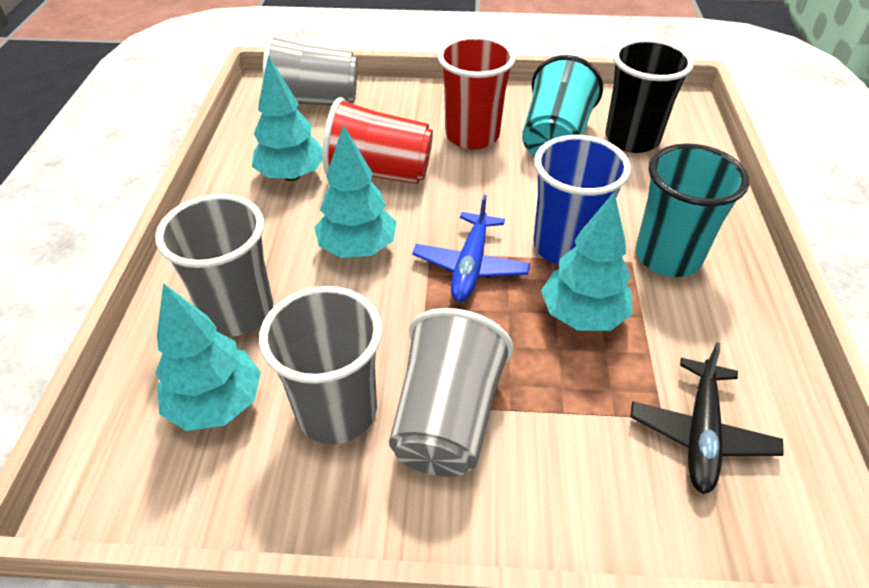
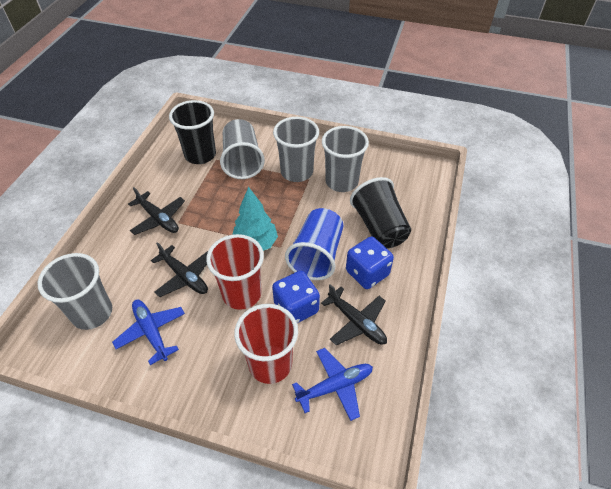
black cup: 1 -> 2
black plane: 1 -> 3
blue dice: 0 -> 2
blue plane: 1 -> 2
turquoise cup: 2 -> 0
turquoise tree: 4 -> 1

